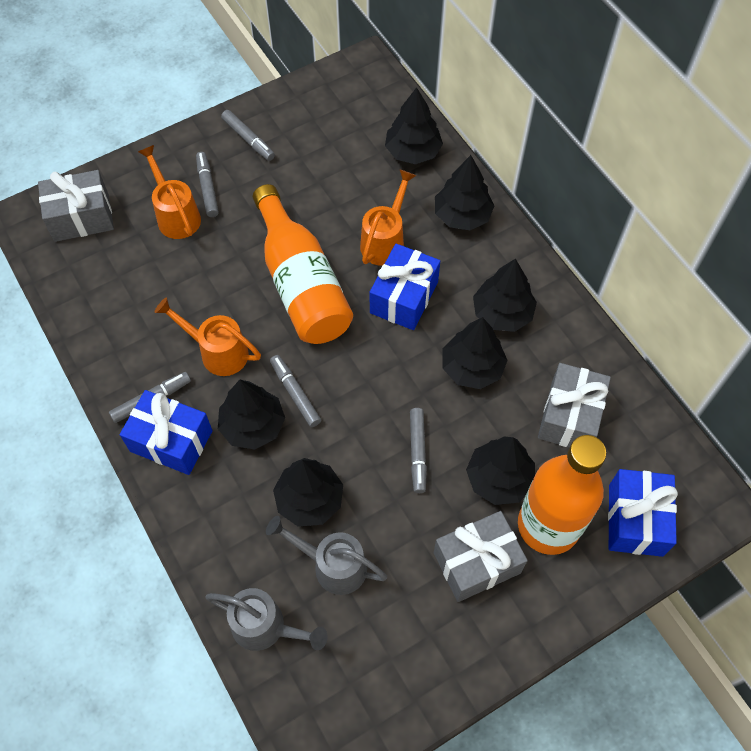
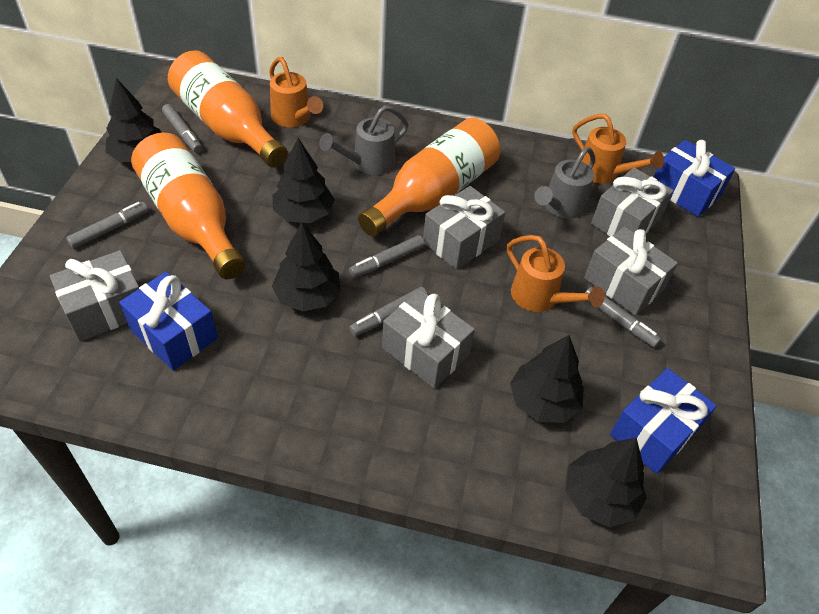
black tree: 7 -> 5
grey gift: 3 -> 5
orange bottle: 2 -> 3

